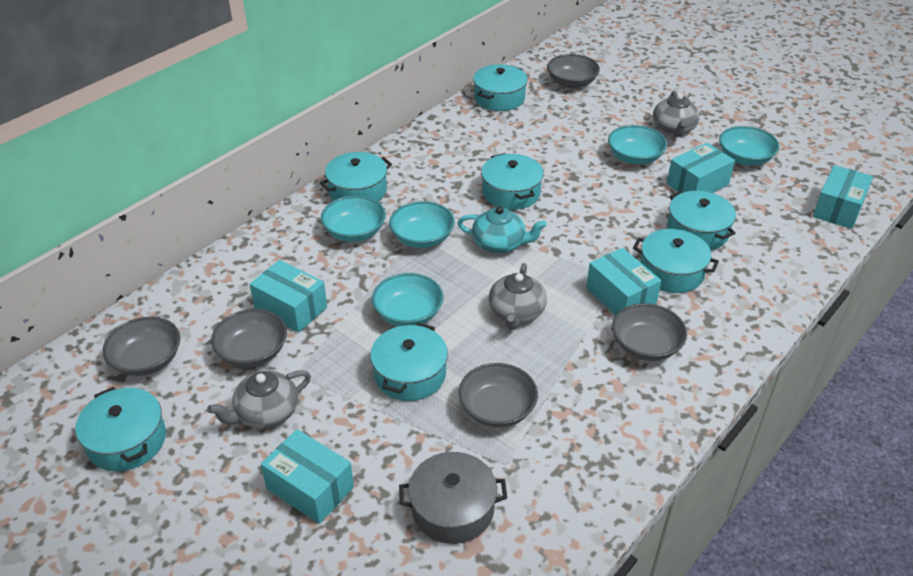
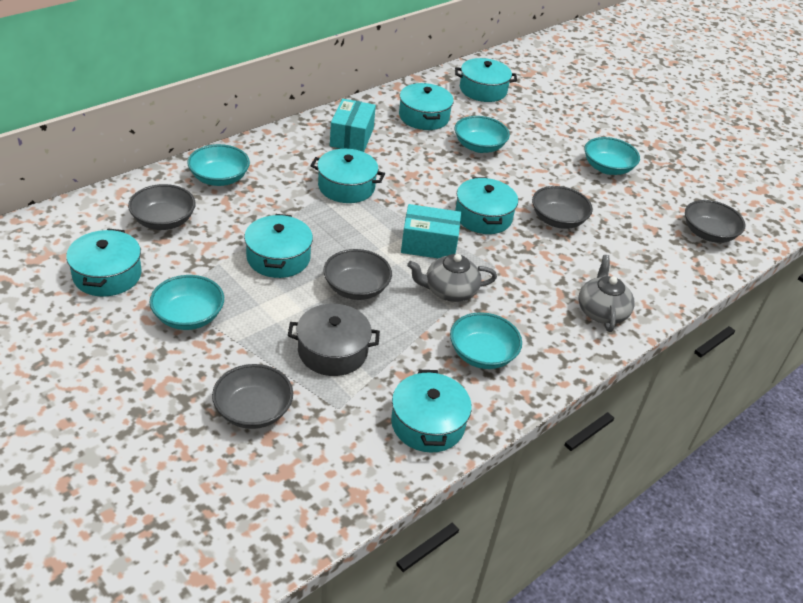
grey teapot: 3 -> 2
turquoise box: 5 -> 2
turquoise teapot: 1 -> 0

